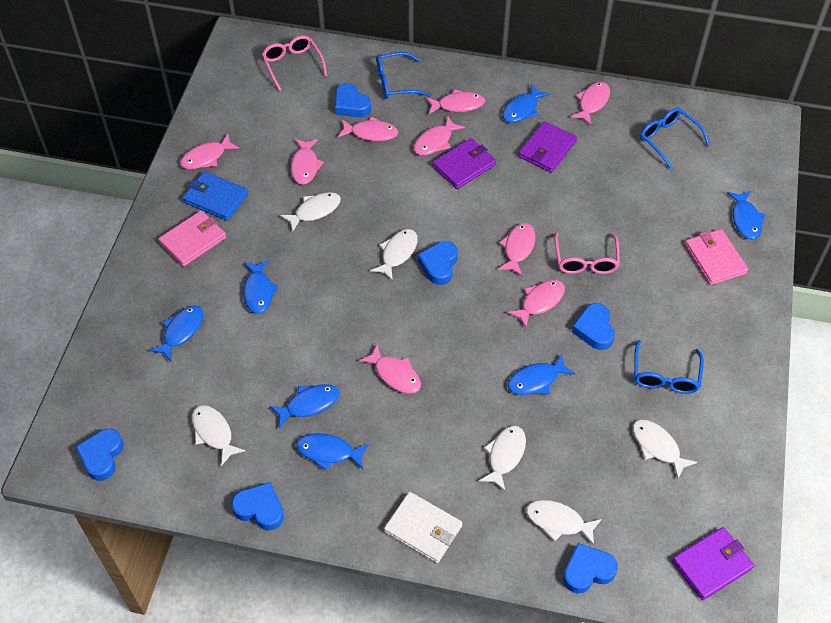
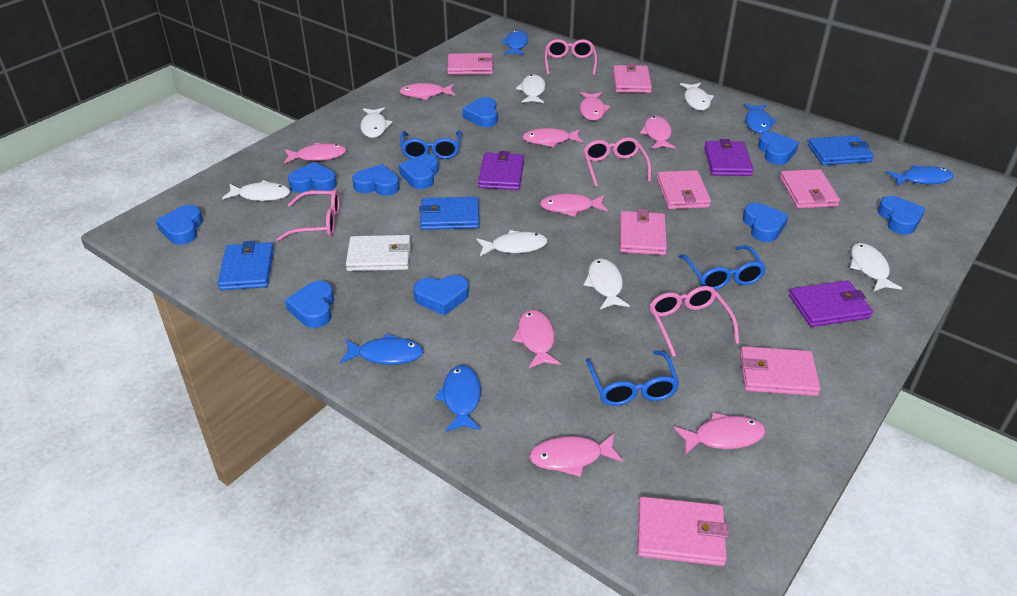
blue fish: 7 -> 5
blue heart: 6 -> 10
blue wallet: 1 -> 3
pink glasses: 2 -> 4
pink wallet: 2 -> 7
white fish: 6 -> 7

